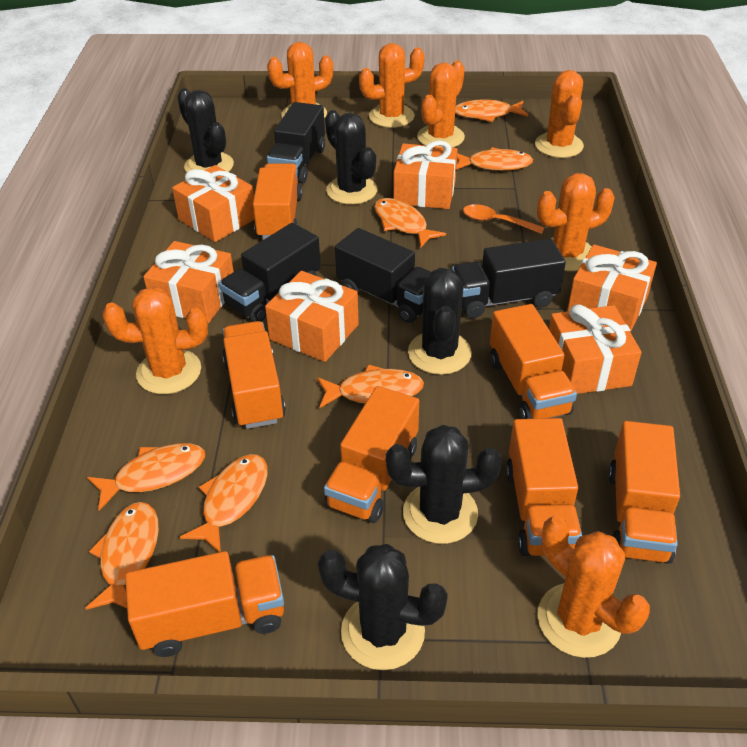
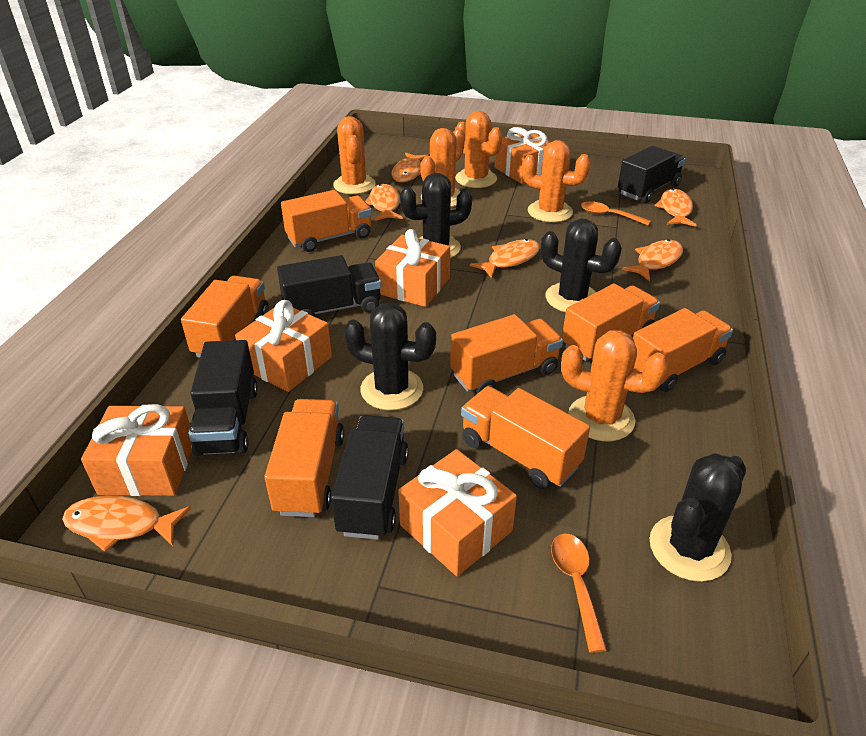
black cactus: 5 -> 4
orange cactus: 7 -> 5
orange fish: 7 -> 6
orange gift: 6 -> 5
orange spoon: 1 -> 2

